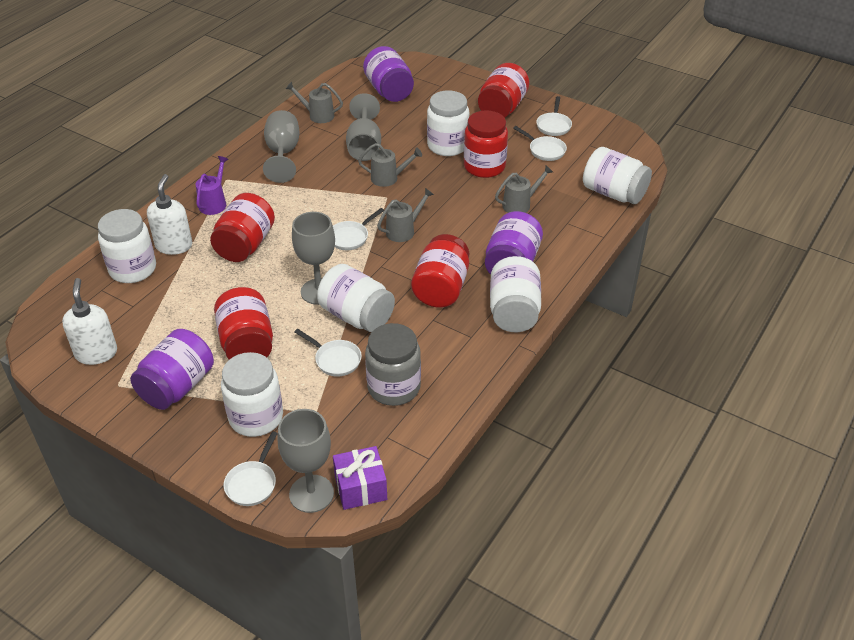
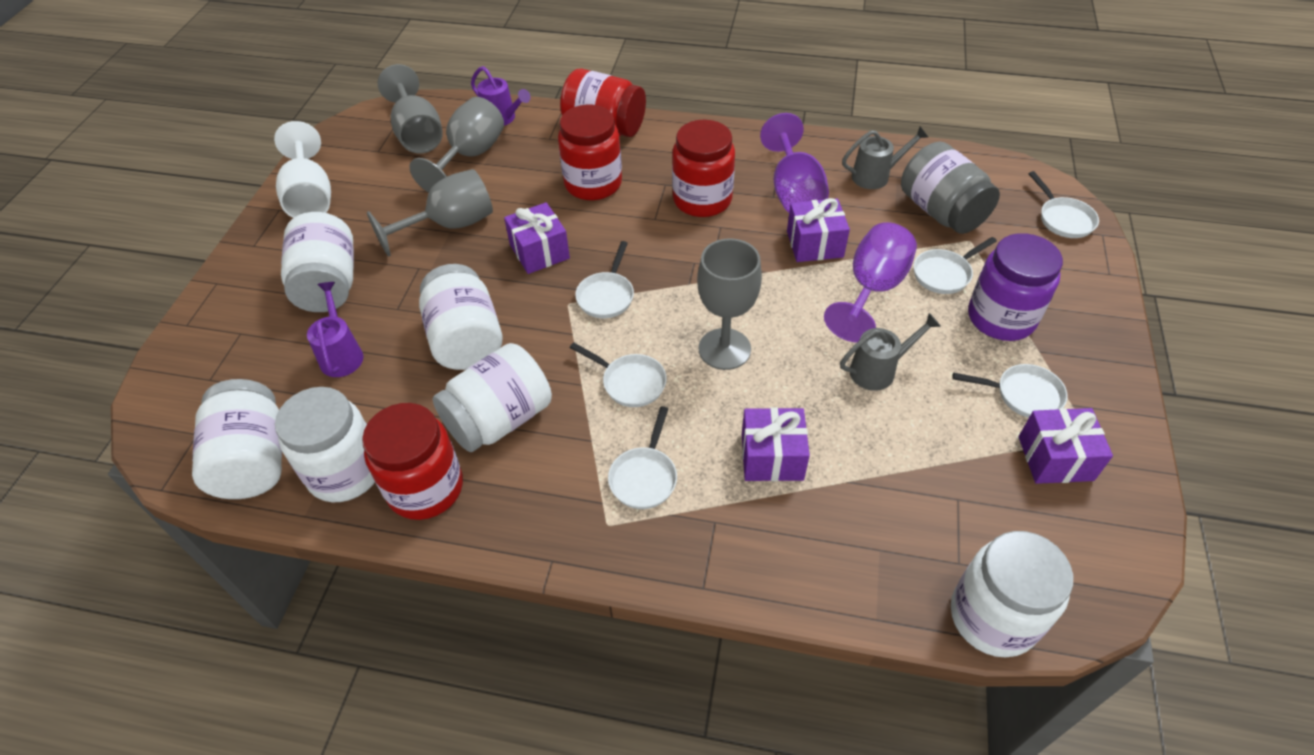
grey watering can: 4 -> 2
purple gift: 1 -> 4
purple goblet: 0 -> 2
purple jar: 3 -> 1
purple watering can: 1 -> 2
red jar: 5 -> 4
white goblet: 0 -> 1
white pan: 5 -> 6
white soap dispenser: 2 -> 0

